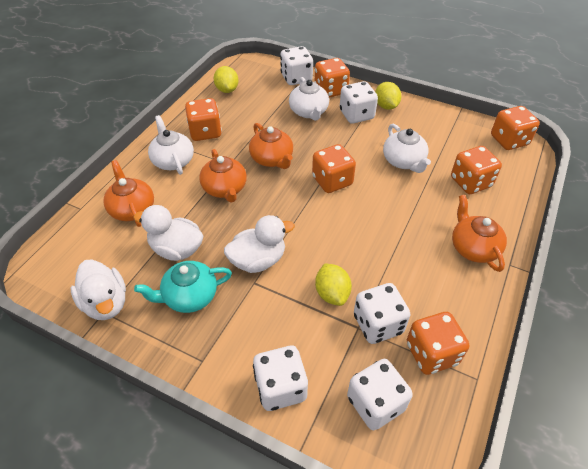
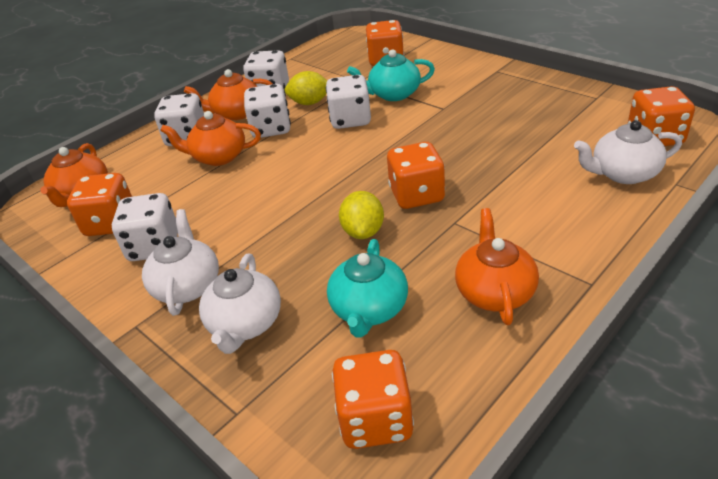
orange dice: 6 -> 5
turquoise teapot: 1 -> 2
white duck: 3 -> 0
yellow lemon: 3 -> 2

